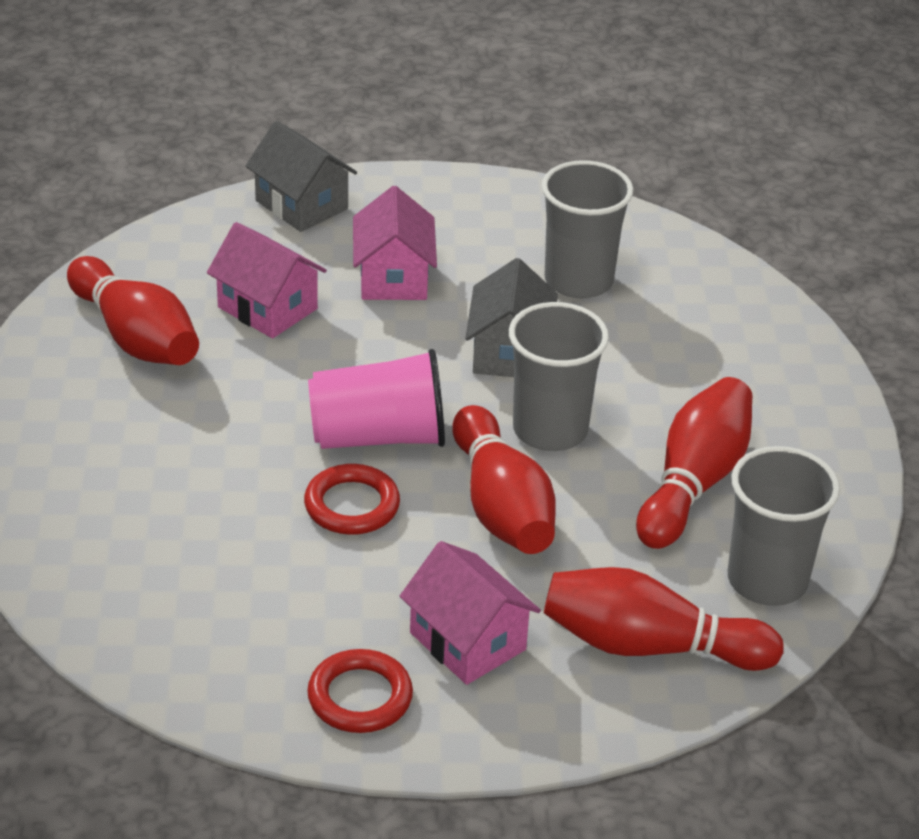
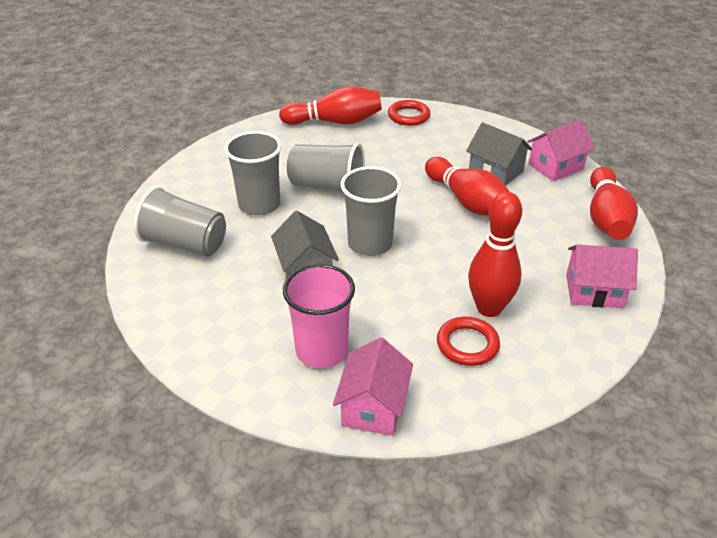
grey cup: 3 -> 4

